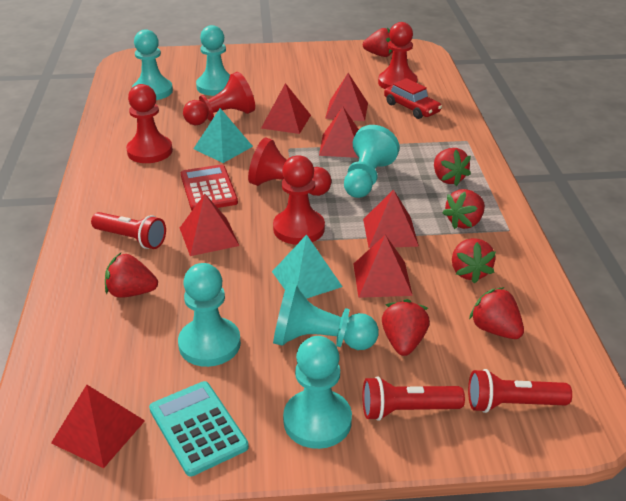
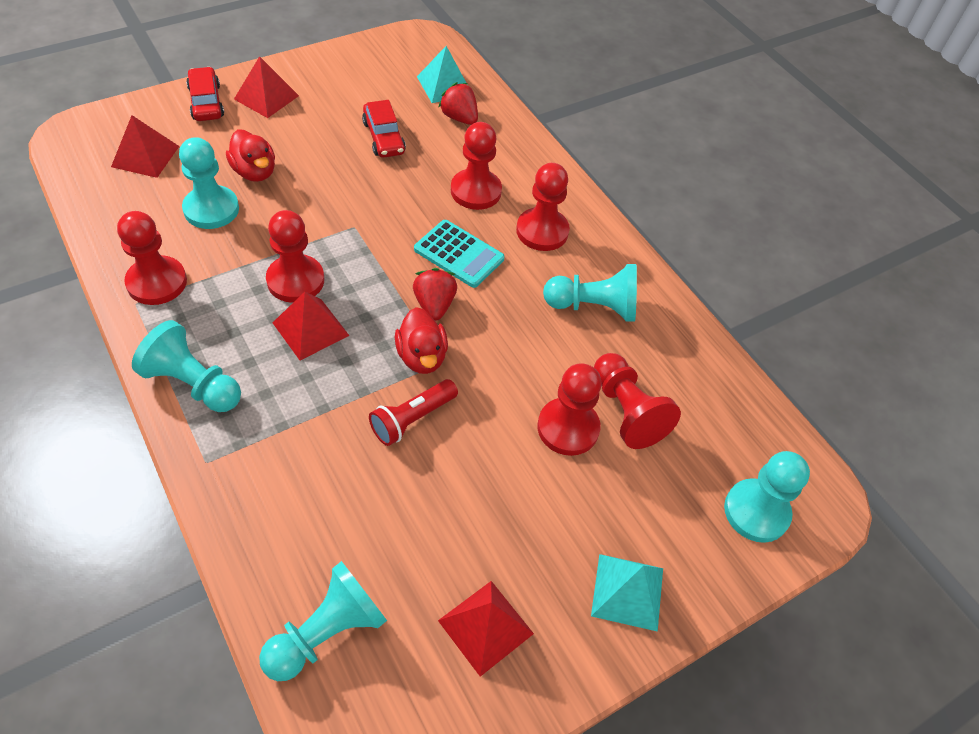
red calculator: 1 -> 0
red car: 1 -> 2
red duck: 0 -> 2
red flashlight: 3 -> 1
red pawn: 5 -> 6
red pyramid: 7 -> 4
red strawberry: 7 -> 2
turquoise pawn: 6 -> 5

